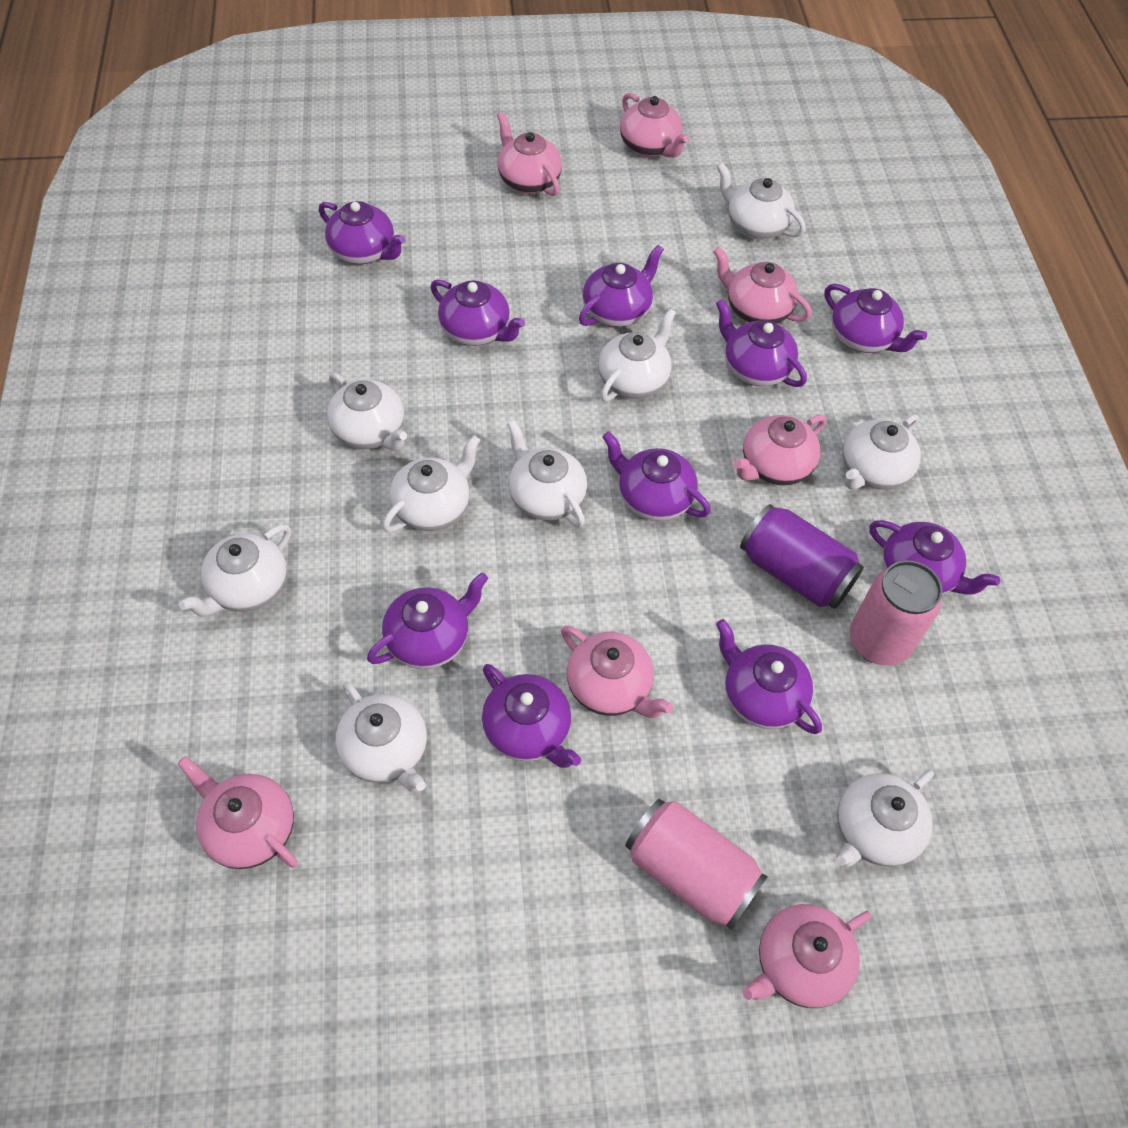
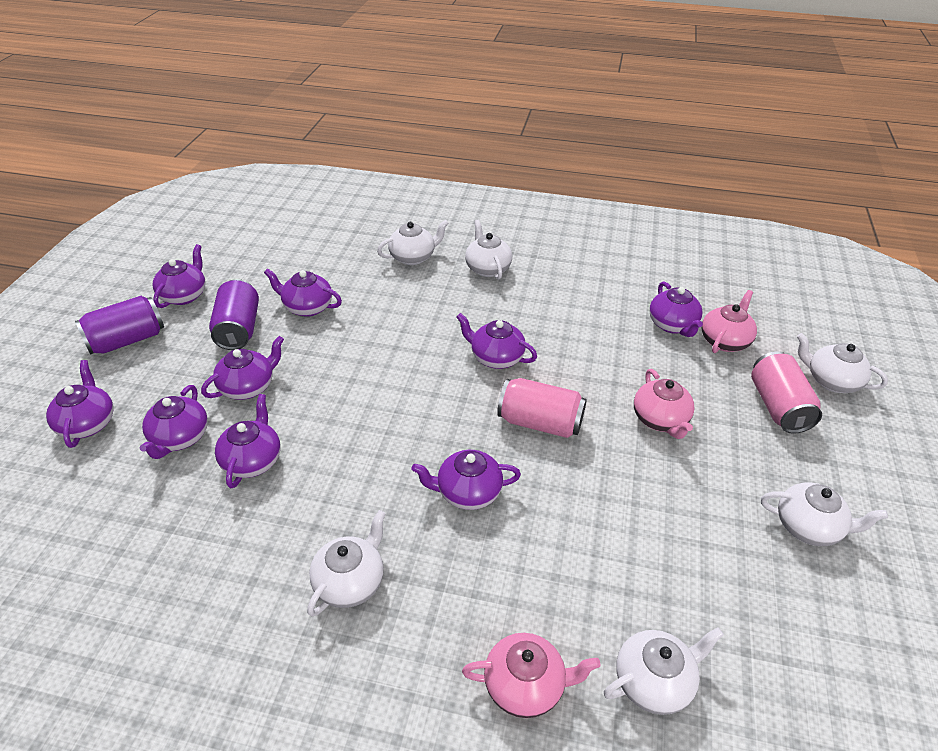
pink teapot: 7 -> 3
purple can: 1 -> 2
purple teapot: 10 -> 9
white teapot: 9 -> 6

